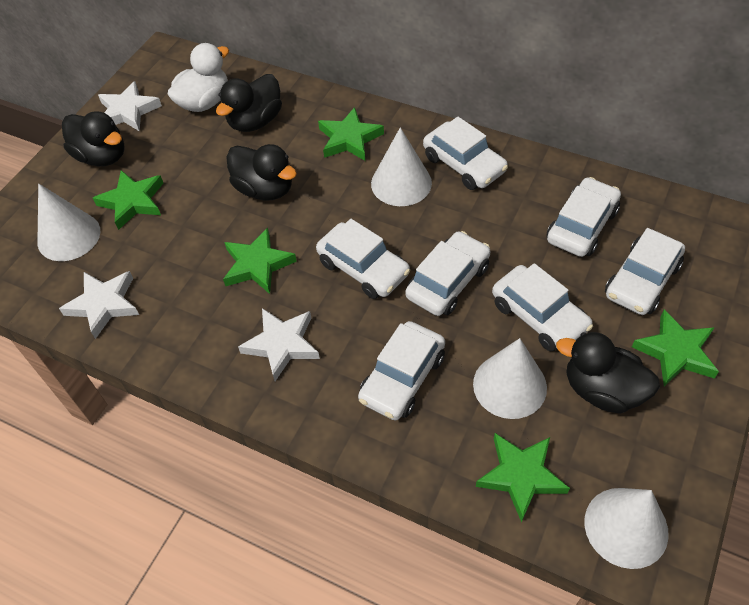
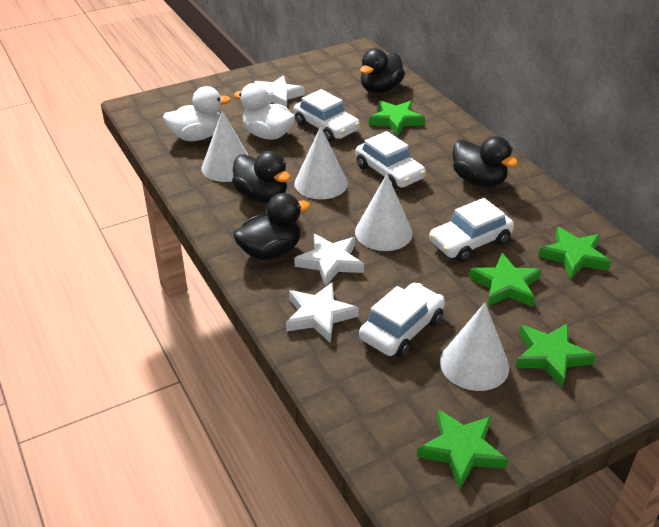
white car: 7 -> 4
white duck: 1 -> 2

